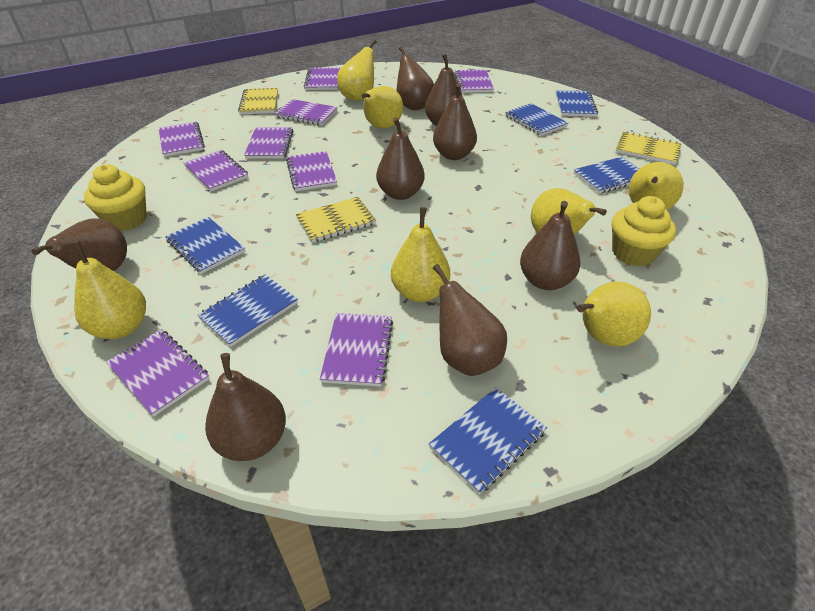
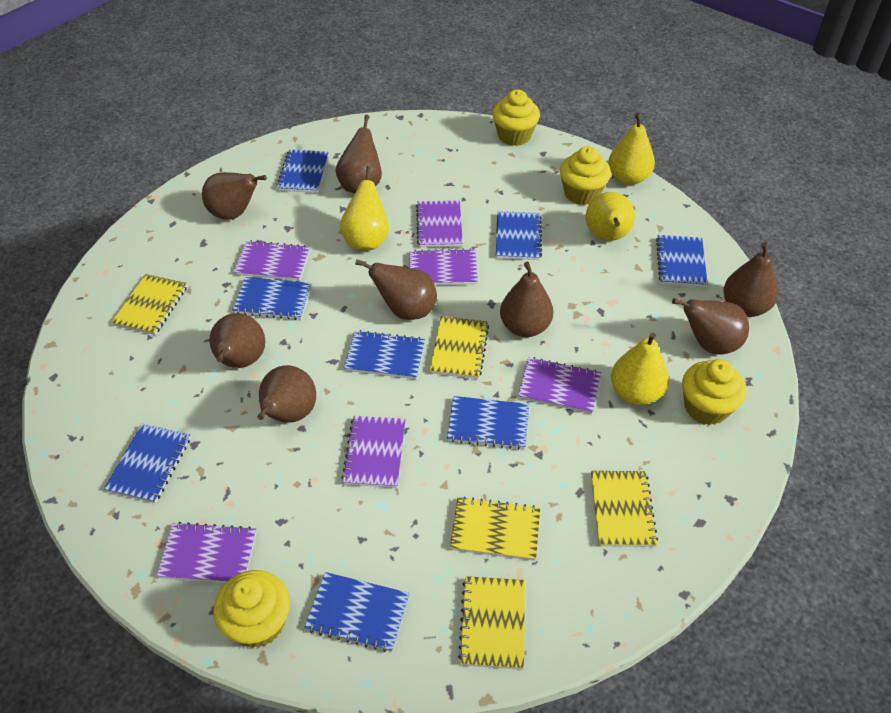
blue notebook: 6 -> 8
purple notebook: 9 -> 6
yellow cupcake: 2 -> 4
yellow notebook: 3 -> 5
yellow pear: 7 -> 4

